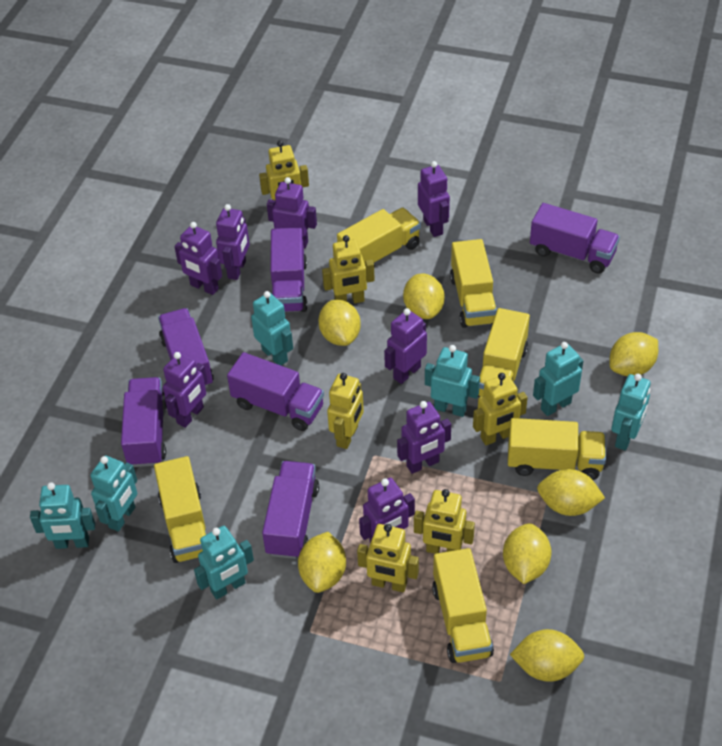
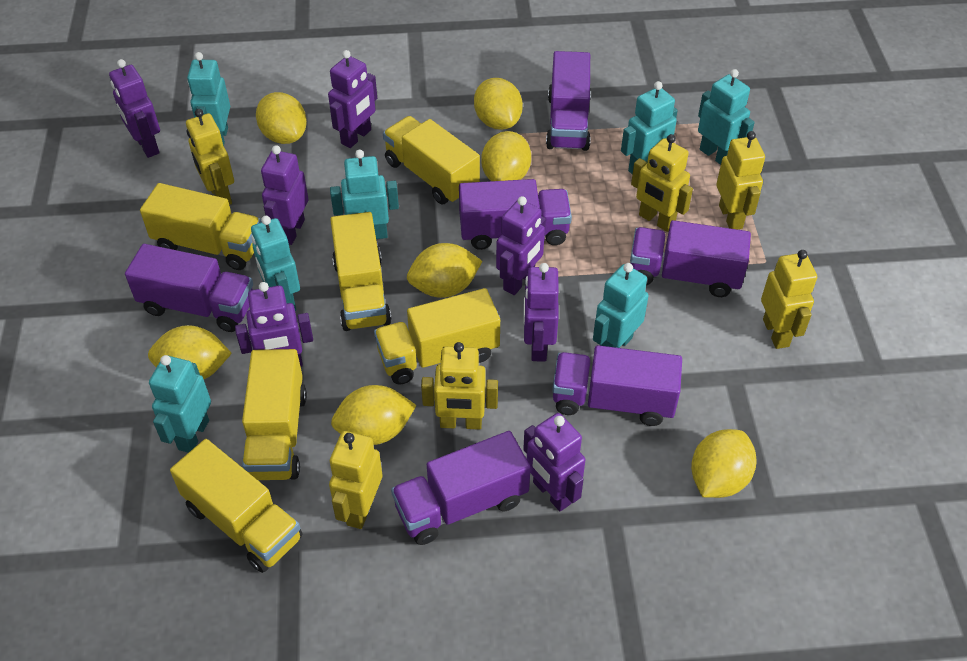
purple robot: 8 -> 7

